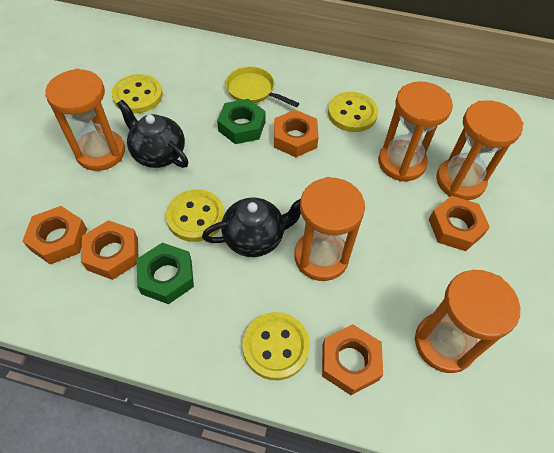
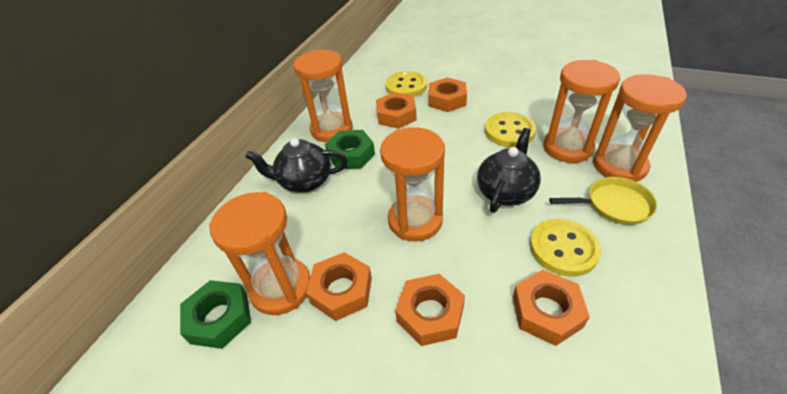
yellow button: 4 -> 3

